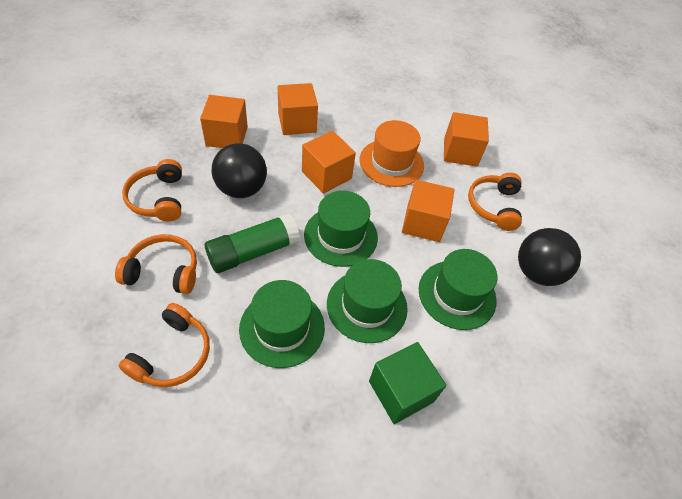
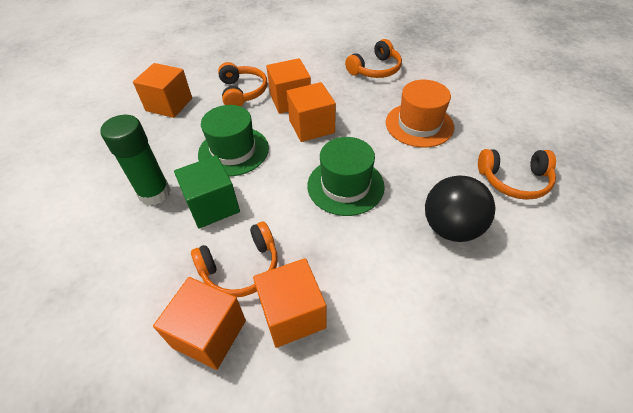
black ball: 2 -> 1
green hat: 4 -> 2

